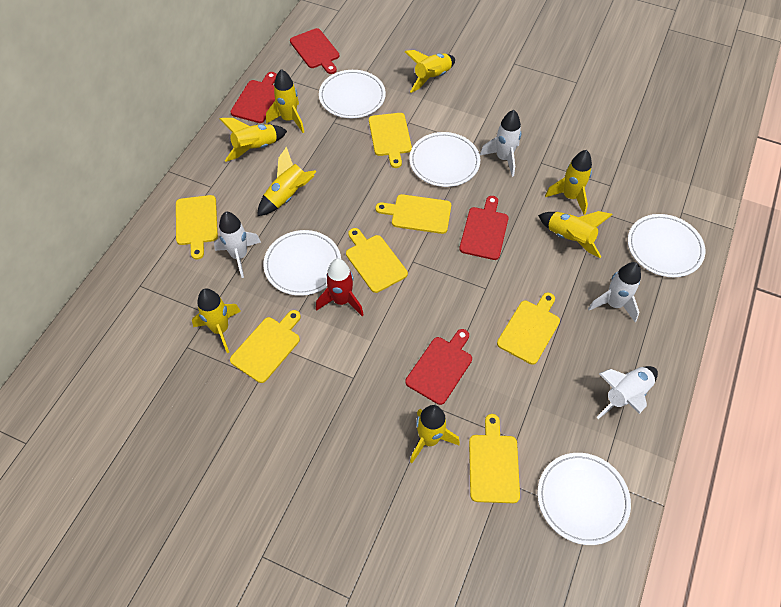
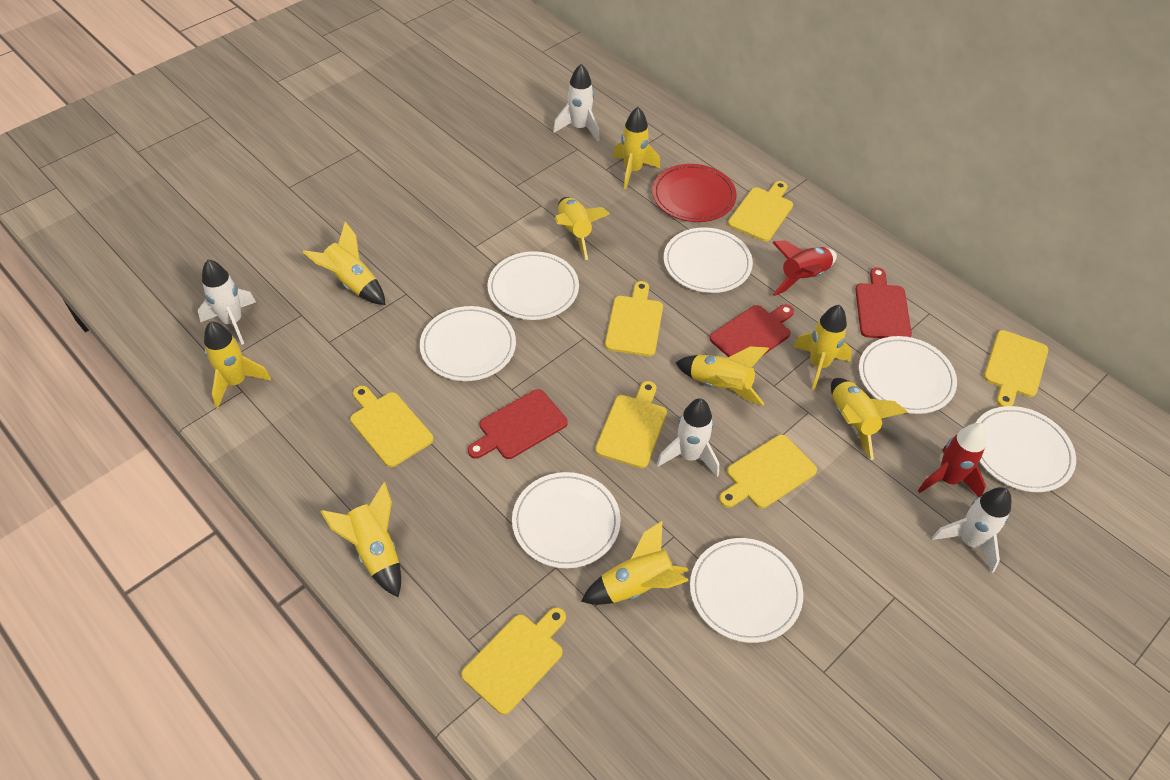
red cutting board: 4 -> 3
red plate: 0 -> 1
red rocket: 1 -> 2
white plate: 5 -> 7
yellow rocket: 8 -> 9

